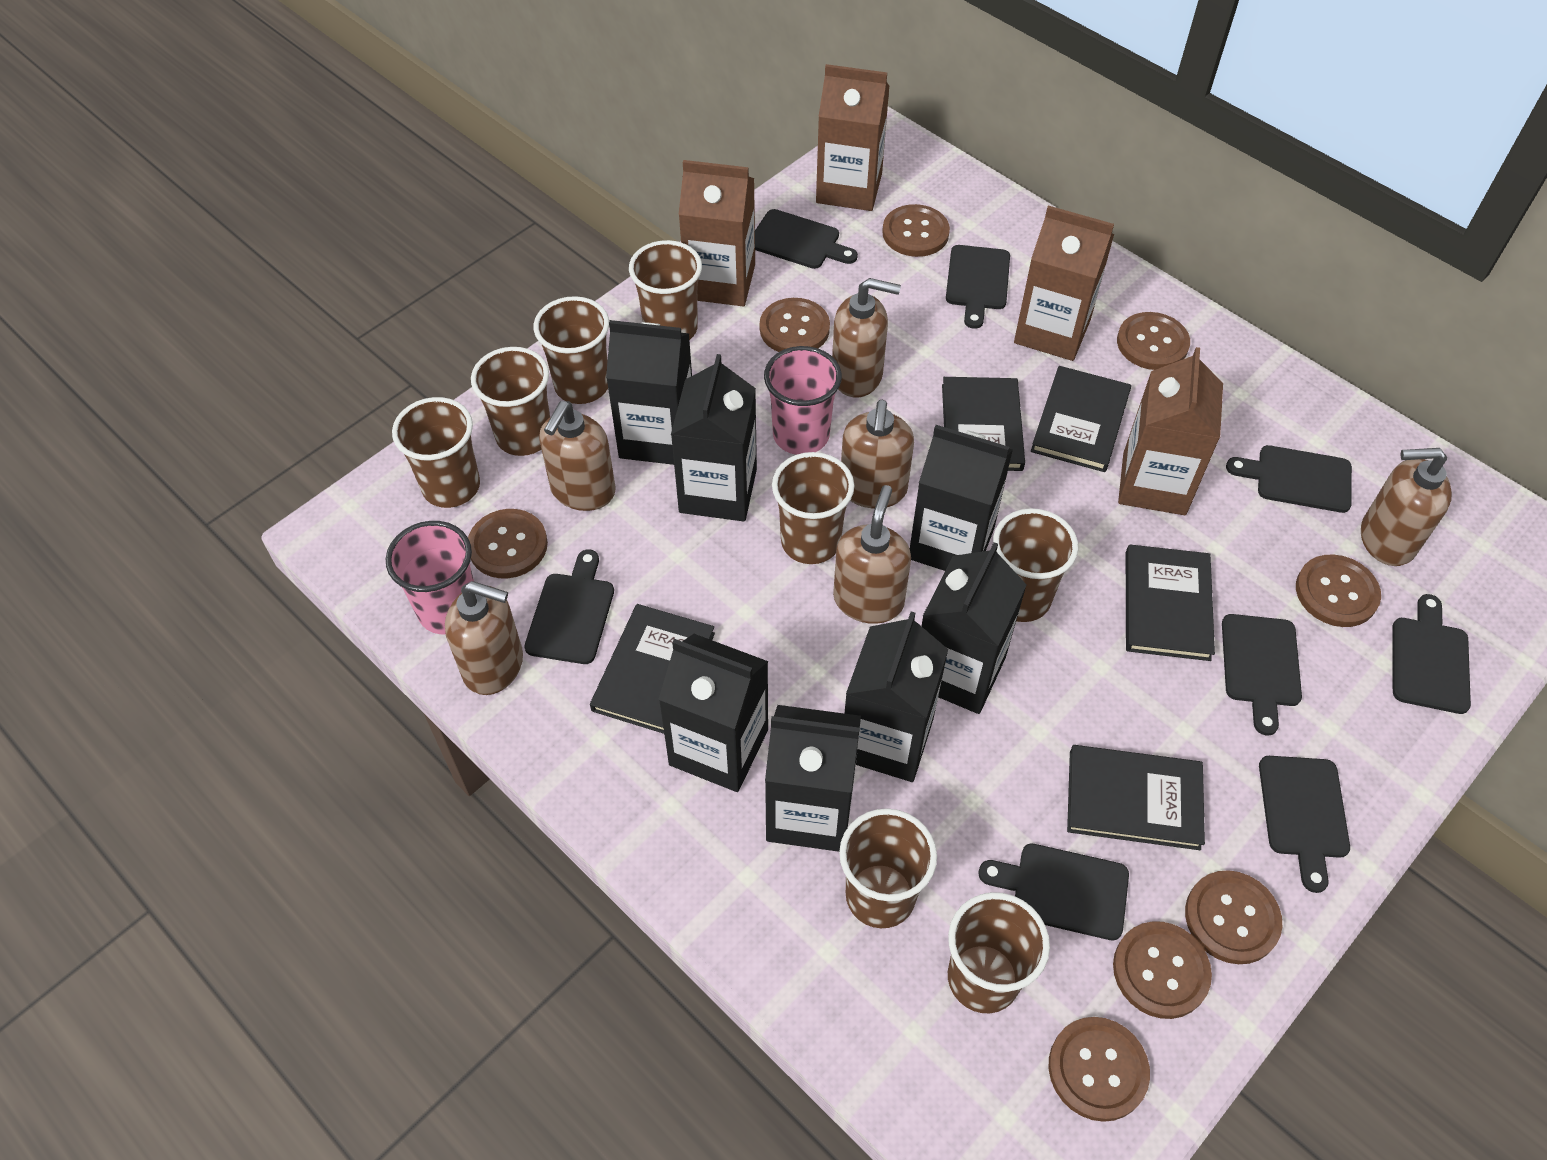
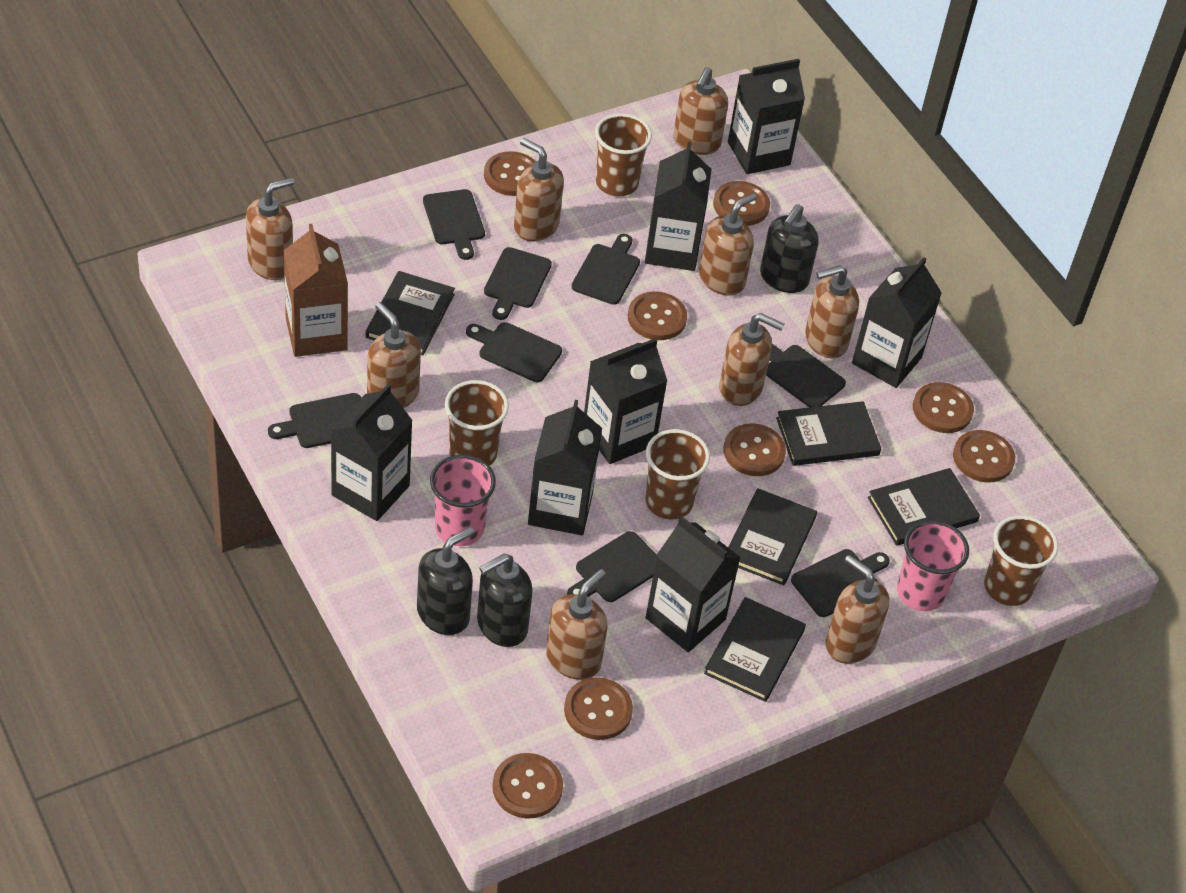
black soap dispenser: 0 -> 3
brown carton: 4 -> 1
brown cup: 8 -> 4
brown soap dispenser: 6 -> 9

